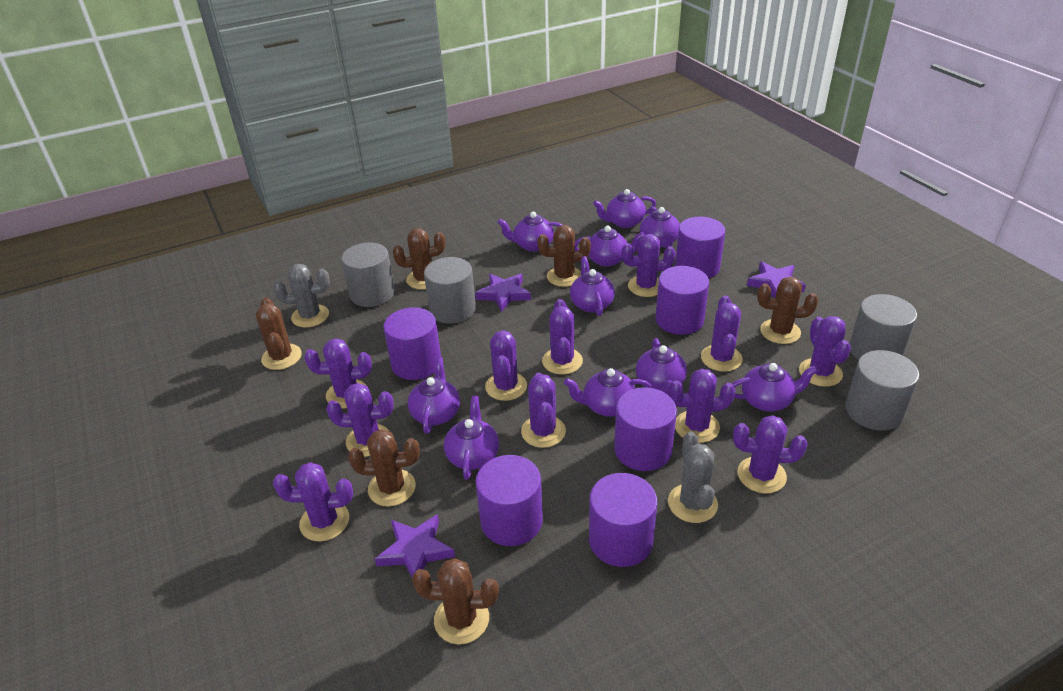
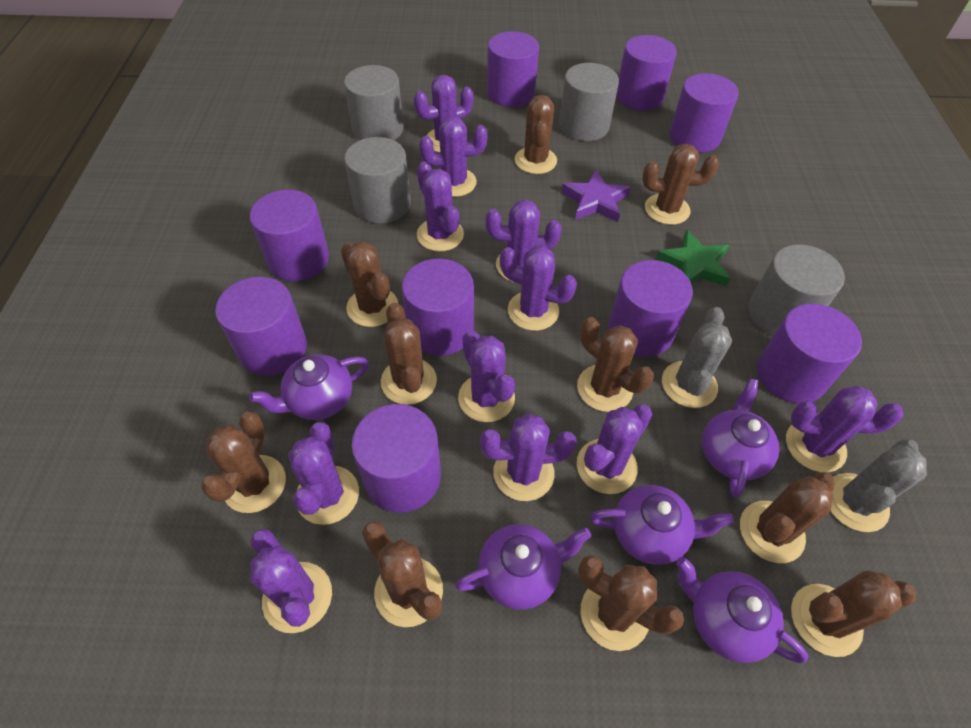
brown cactus: 6 -> 10
green star: 0 -> 1
purple cylinder: 6 -> 9
purple star: 3 -> 1
purple teapot: 10 -> 5

